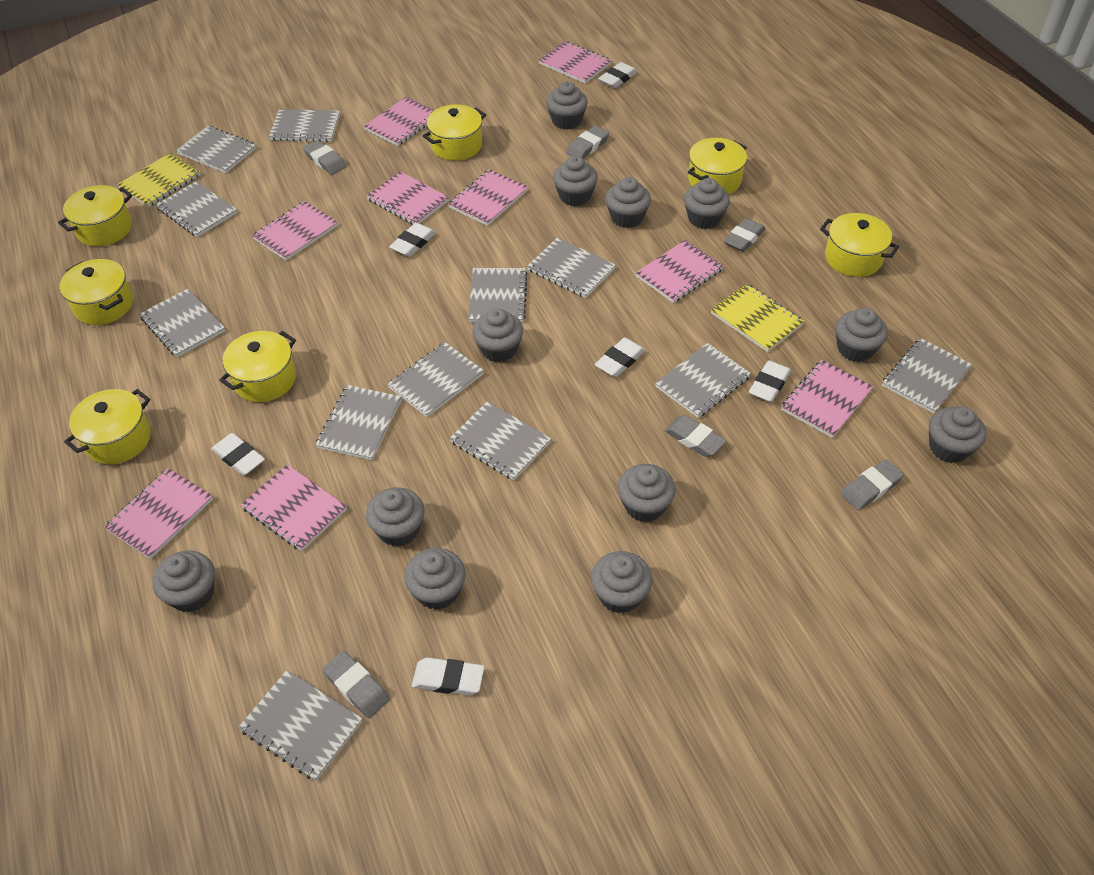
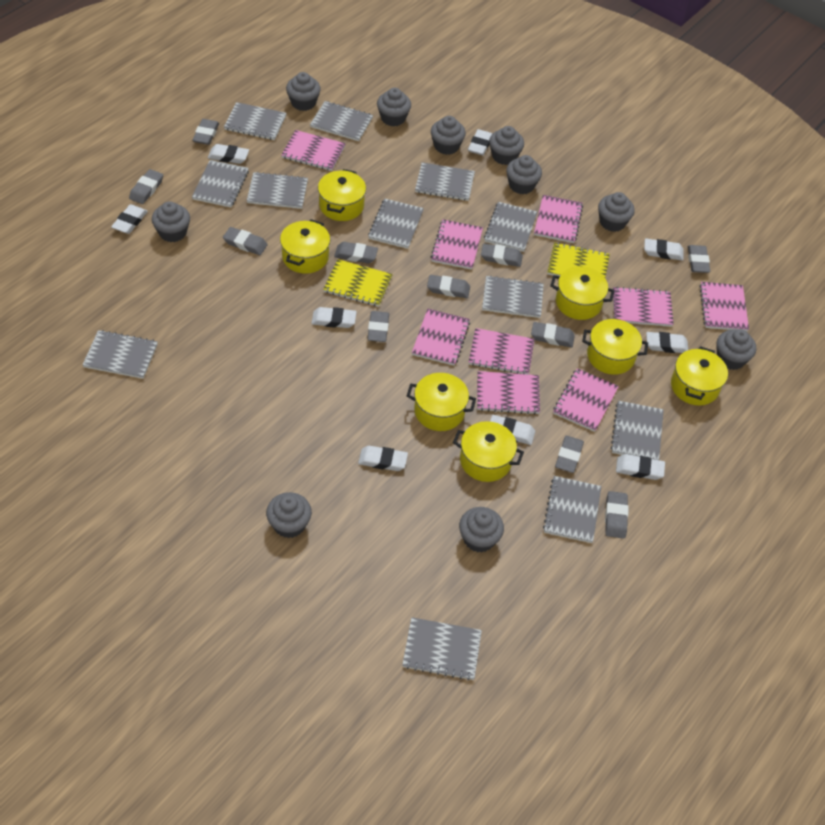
grey cupcake: 12 -> 10
grey eraser: 6 -> 11
white eraser: 6 -> 9

